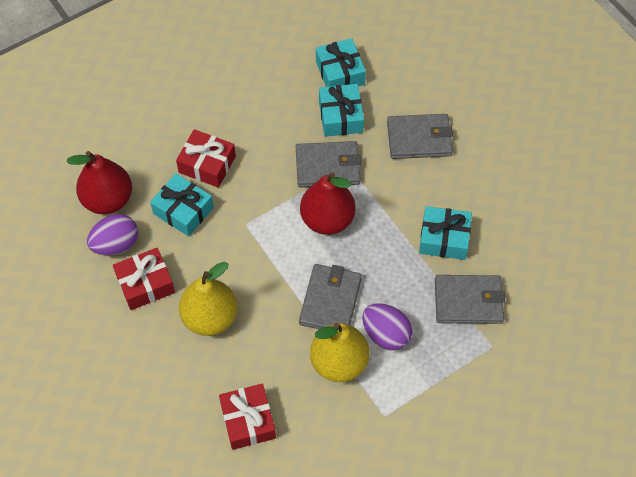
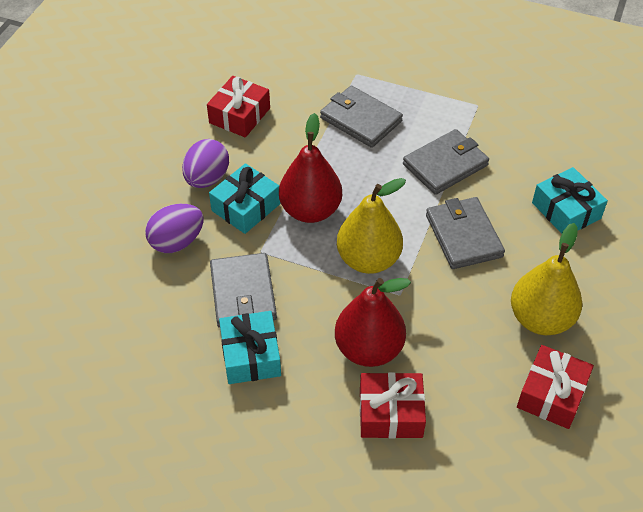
turquoise gift: 4 -> 3

